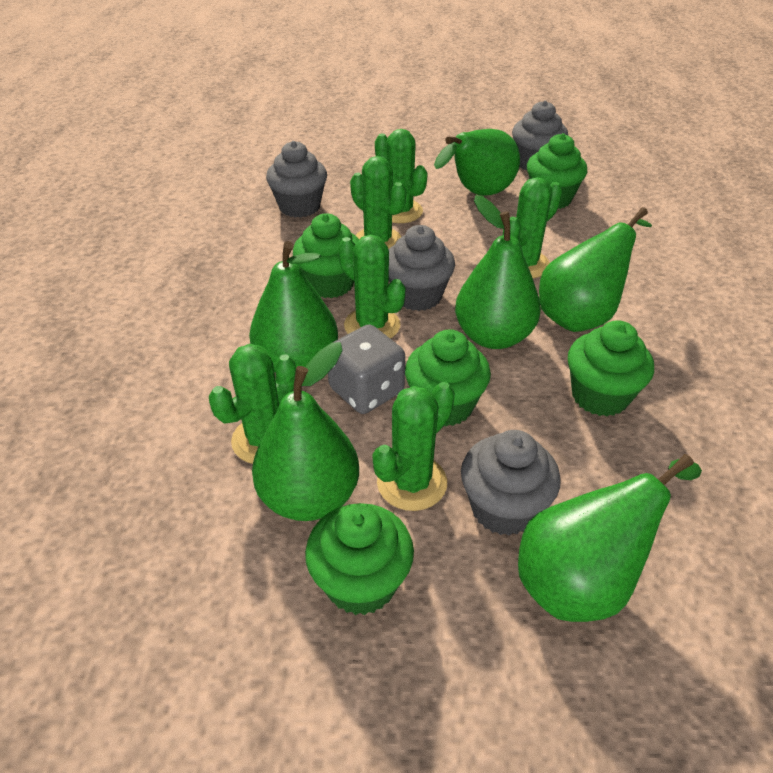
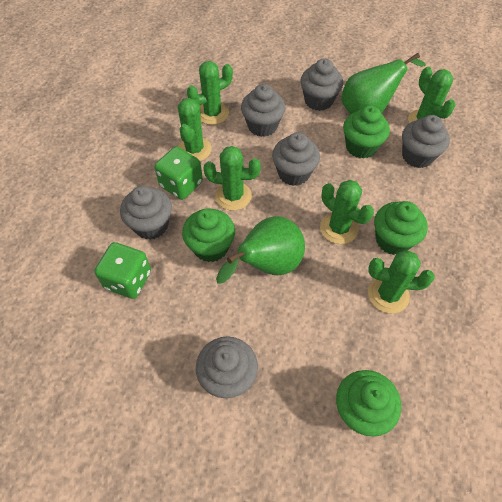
green cupcake: 5 -> 4
green dice: 0 -> 2
green pear: 6 -> 2
grey cupcake: 4 -> 6
grey dice: 1 -> 0

